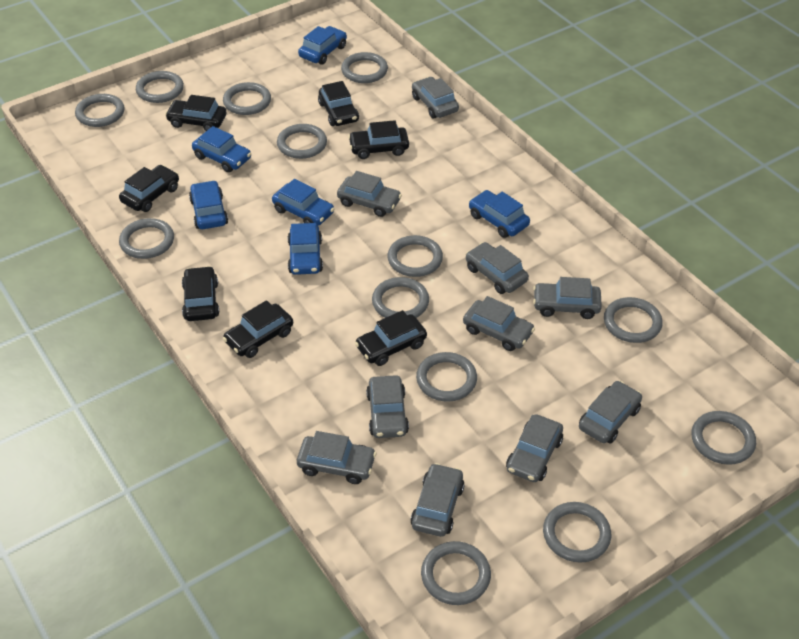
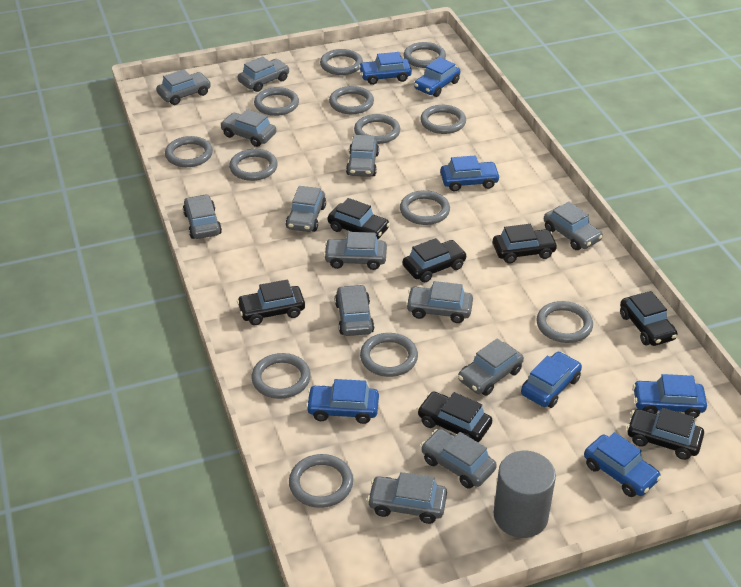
blue car: 6 -> 7
grey car: 10 -> 13
grey cylinder: 0 -> 1

